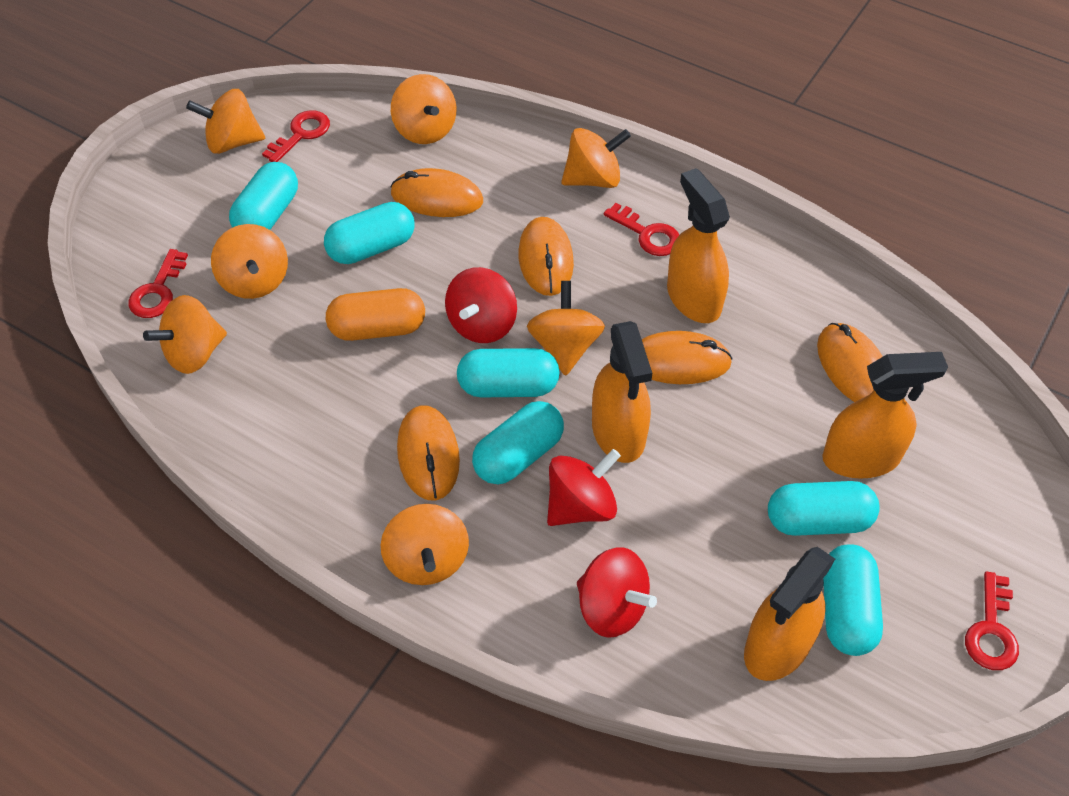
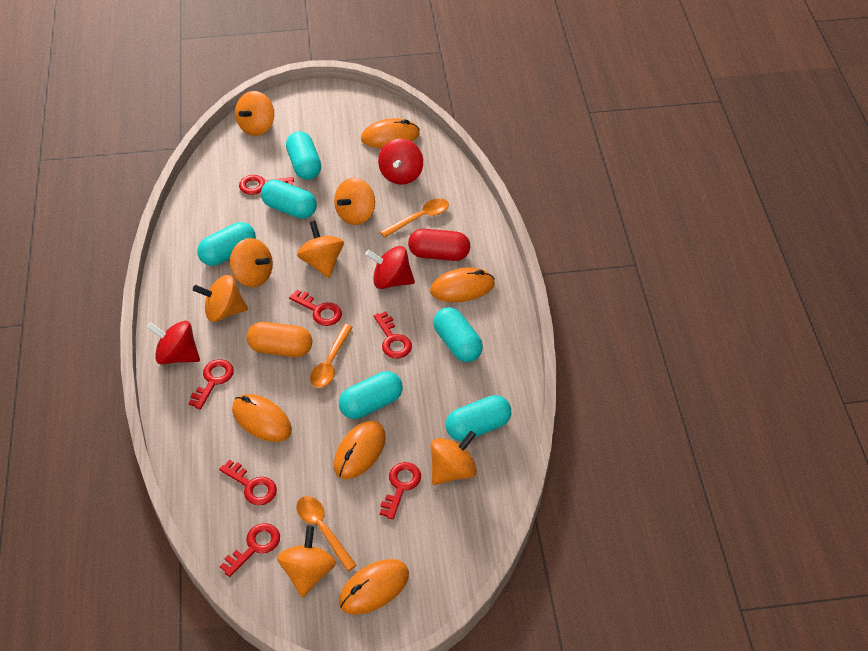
orange spoon: 0 -> 3
orange spray bottle: 4 -> 0
red capsule: 0 -> 1
red key: 4 -> 7

